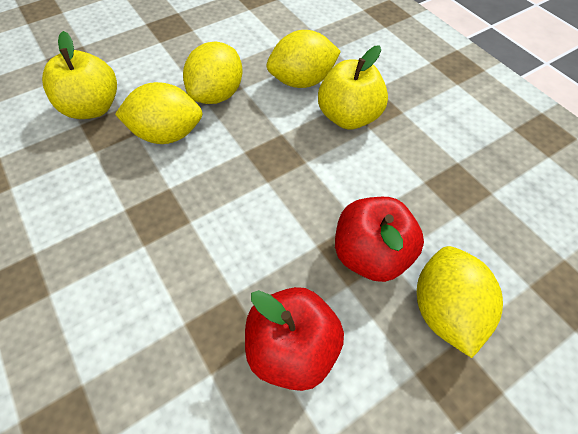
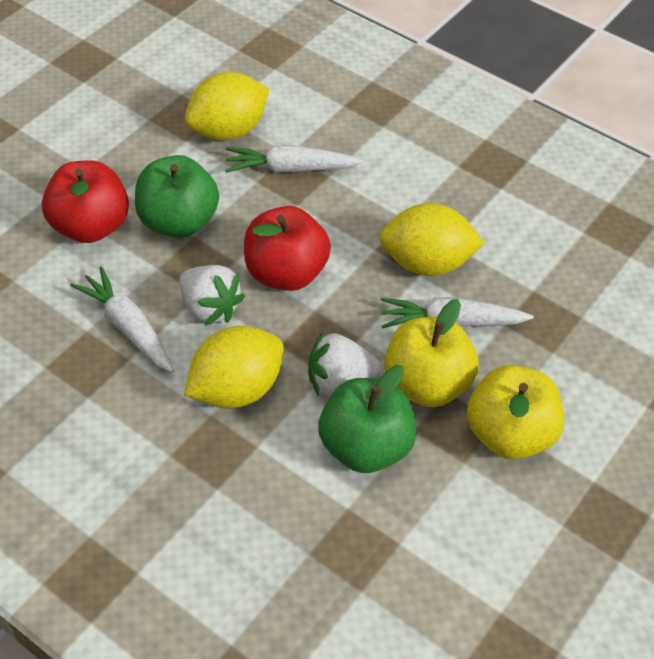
green apple: 0 -> 2
white carrot: 0 -> 3
white strawberry: 0 -> 2
yellow lemon: 4 -> 3

